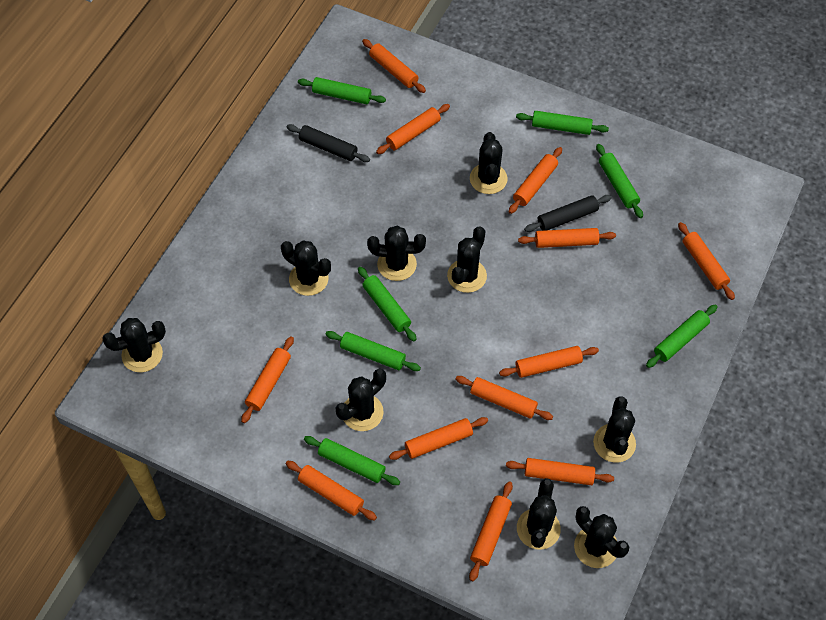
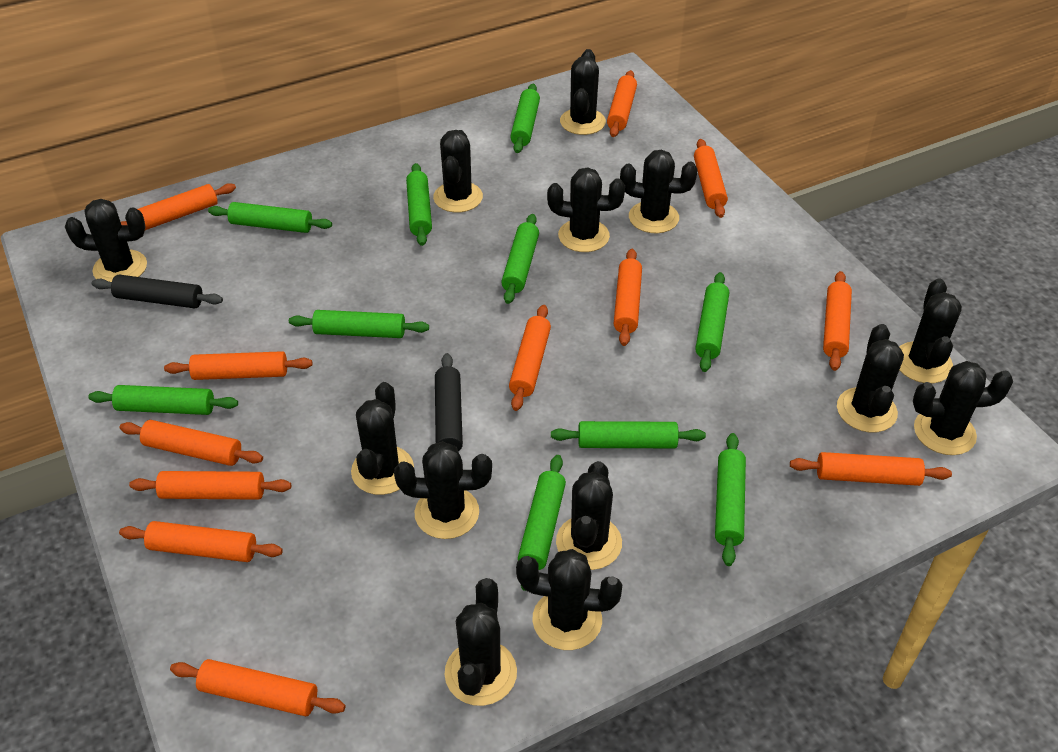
black cactus: 9 -> 13
green rolling pin: 7 -> 10

